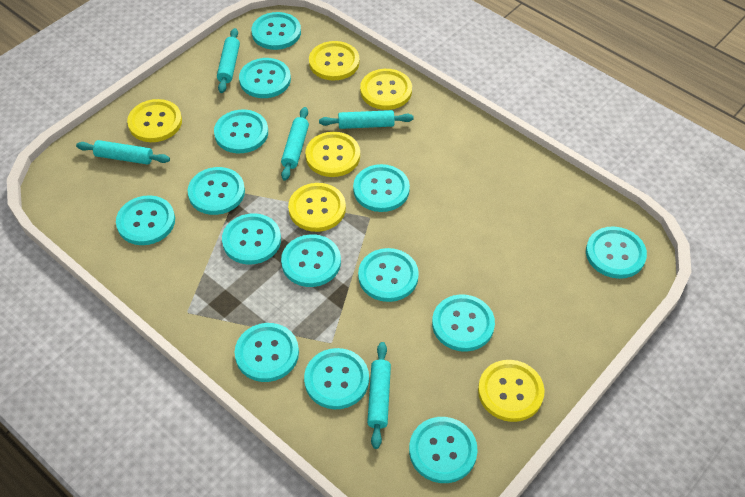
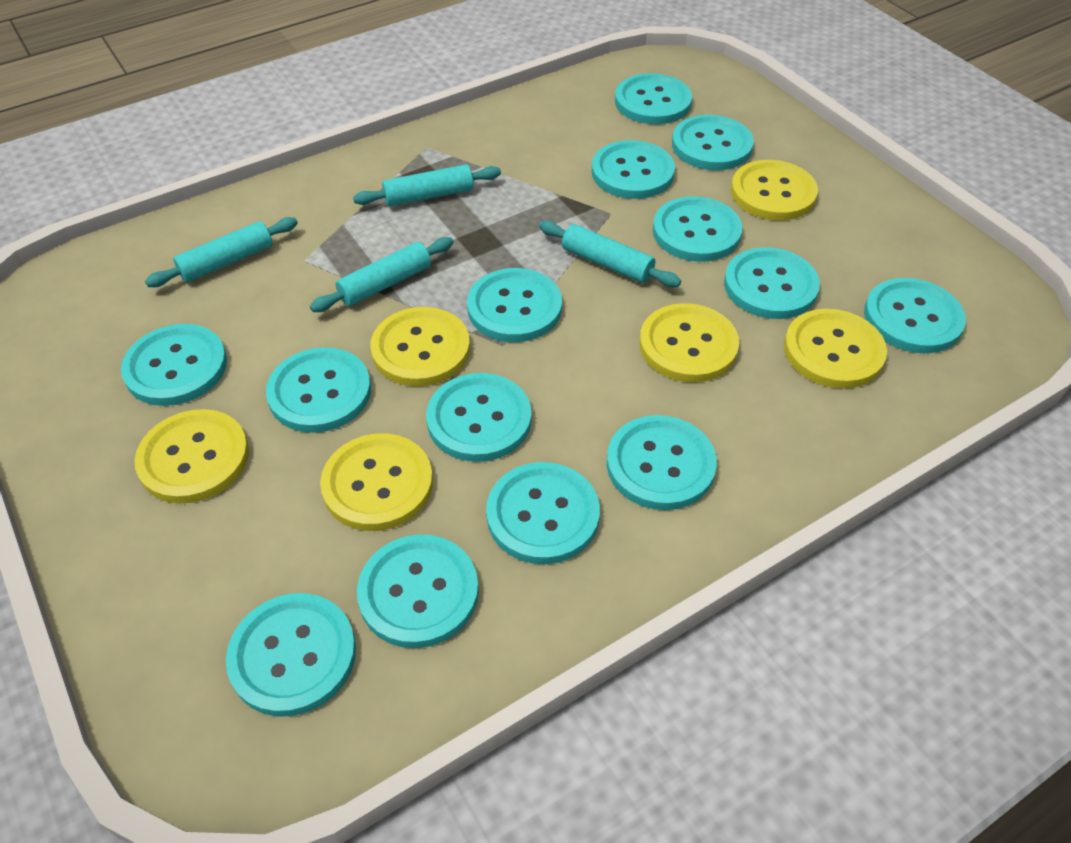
turquoise rolling pin: 5 -> 4

